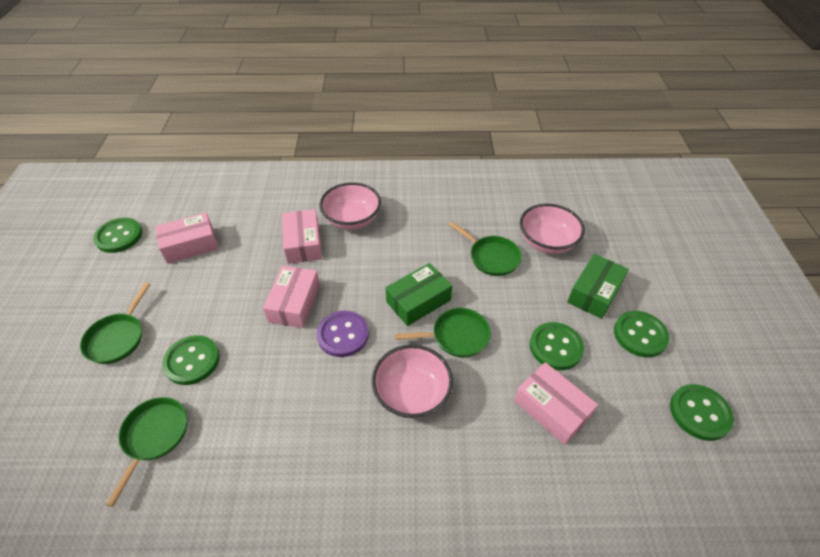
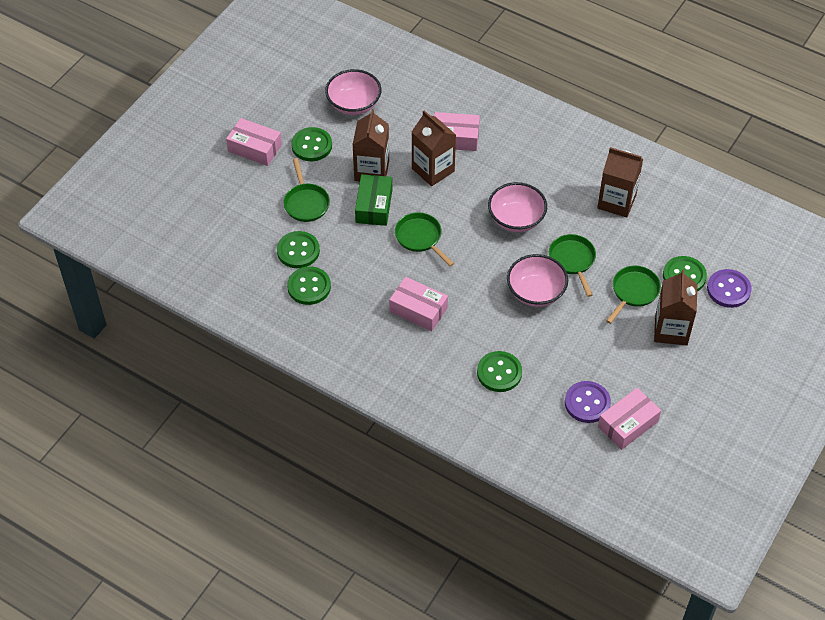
brown carton: 0 -> 4
green box: 2 -> 1
purple button: 1 -> 2

